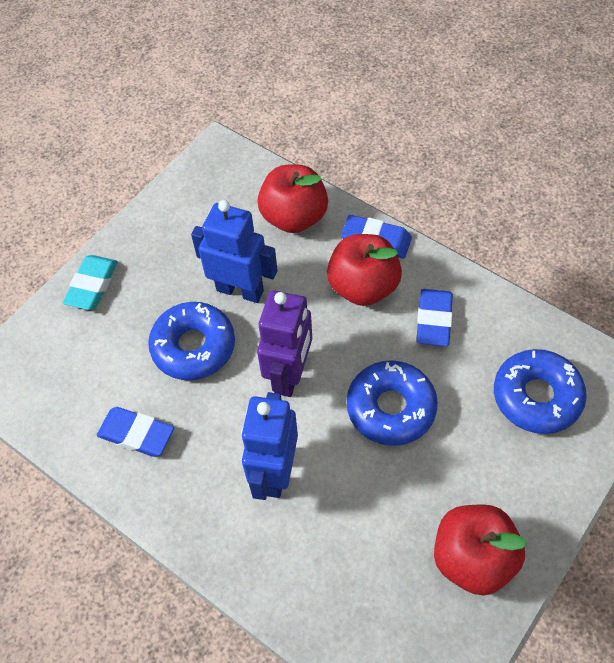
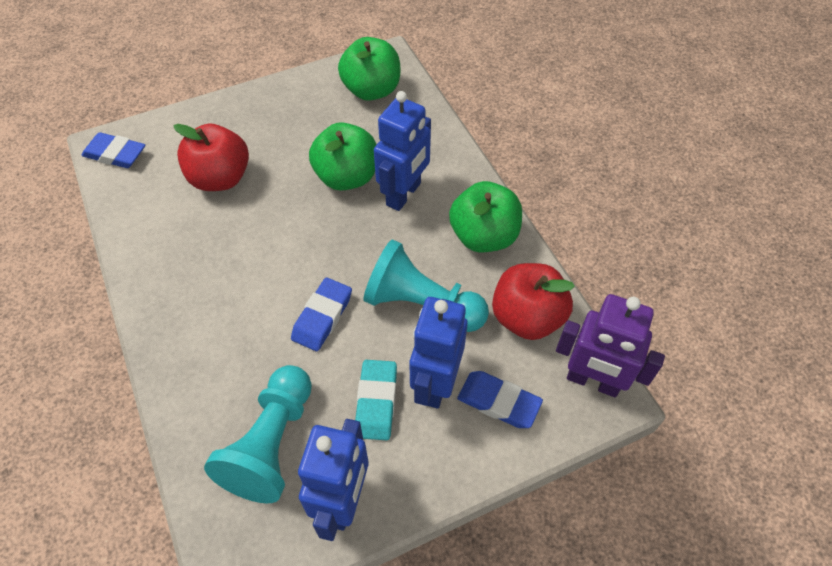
blue donut: 3 -> 0
blue robot: 2 -> 3
green apple: 0 -> 3
red apple: 3 -> 2
turquoise pawn: 0 -> 2

